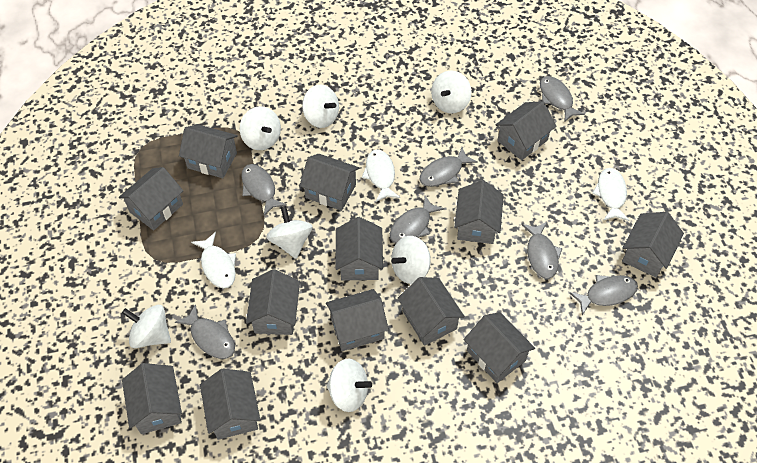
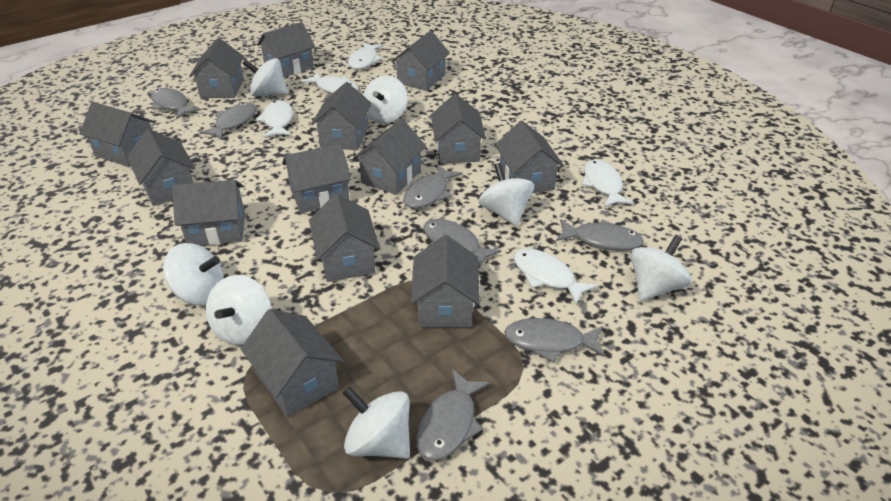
grey house: 13 -> 14
white fish: 3 -> 5

